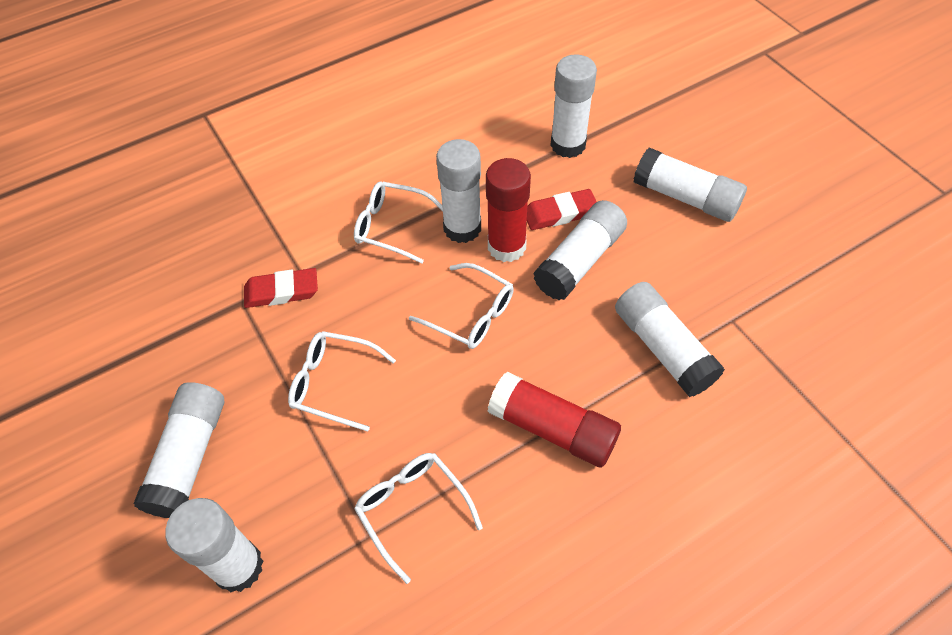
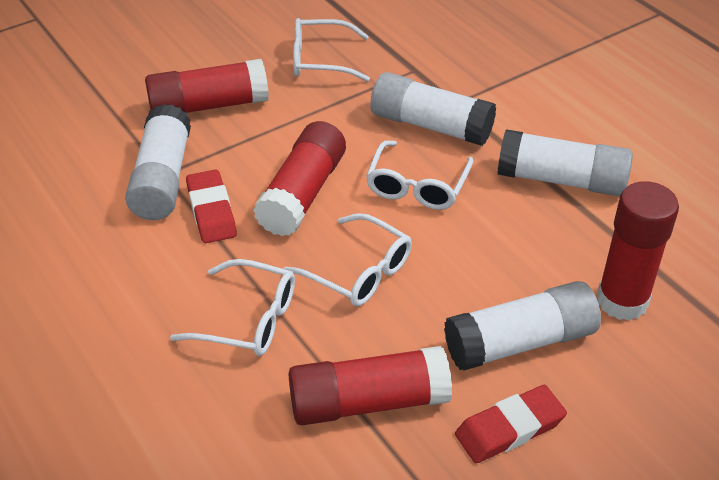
red glue stick: 2 -> 4
white glue stick: 7 -> 4

